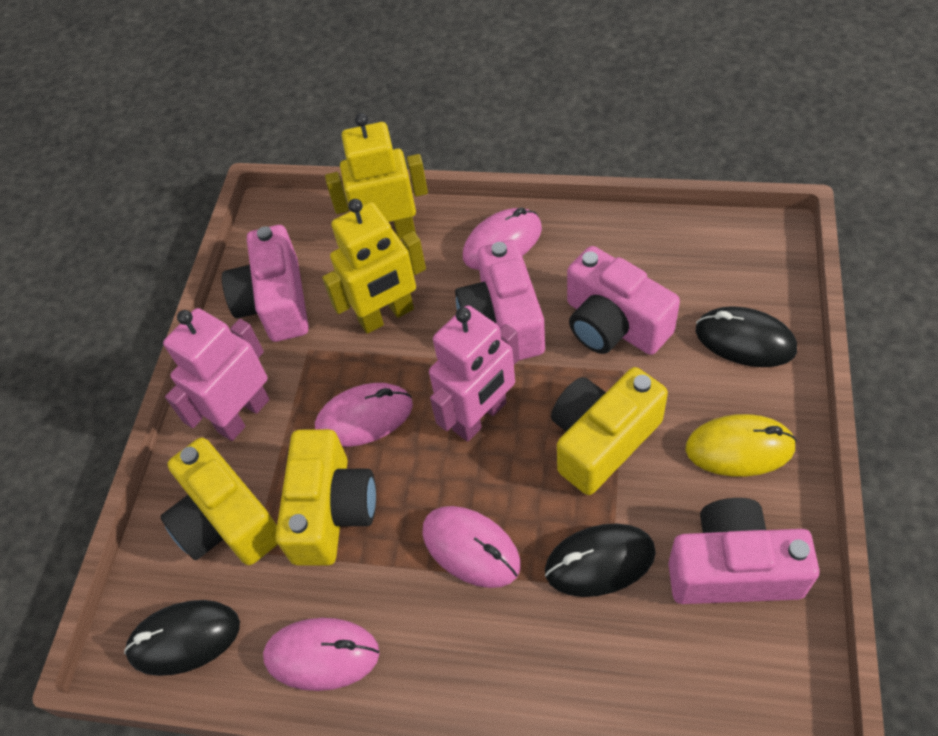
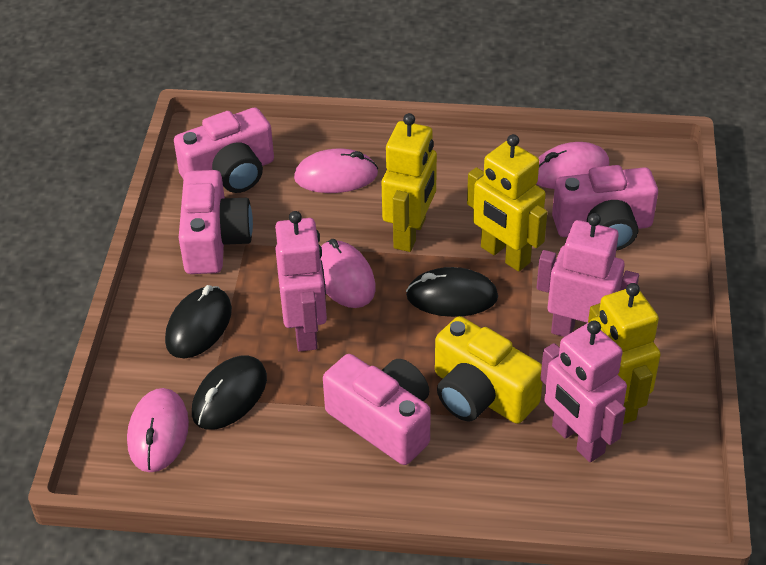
pink robot: 2 -> 3
yellow camera: 3 -> 1
yellow mouse: 1 -> 0
yellow robot: 2 -> 3

